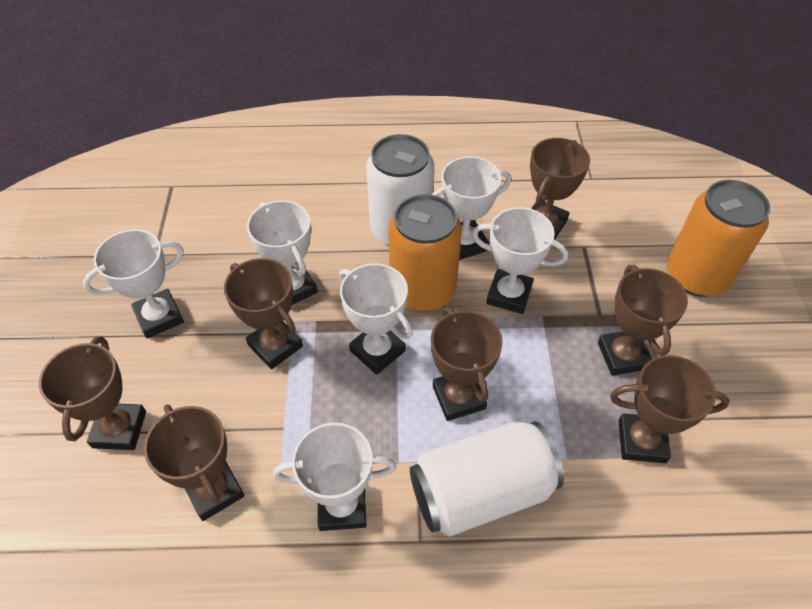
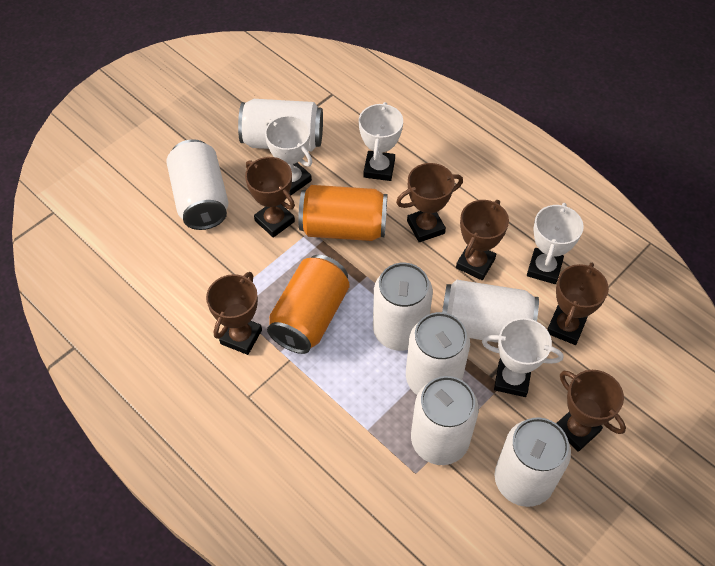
brown trophy: 7 -> 6
white can: 2 -> 7
white trophy: 6 -> 4

